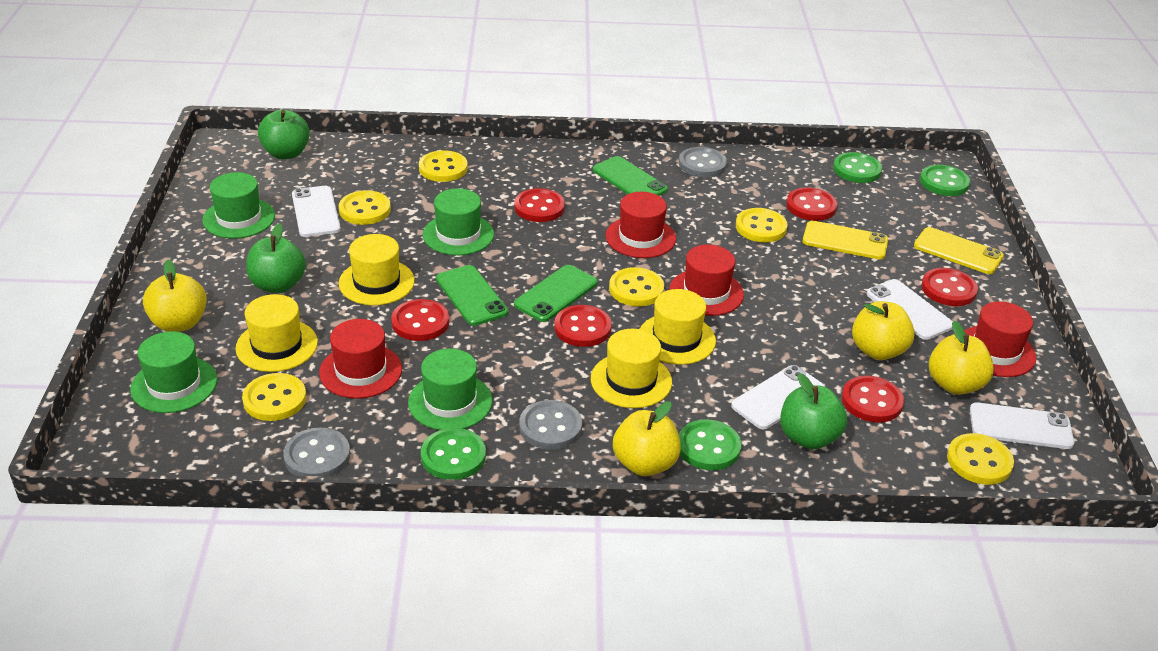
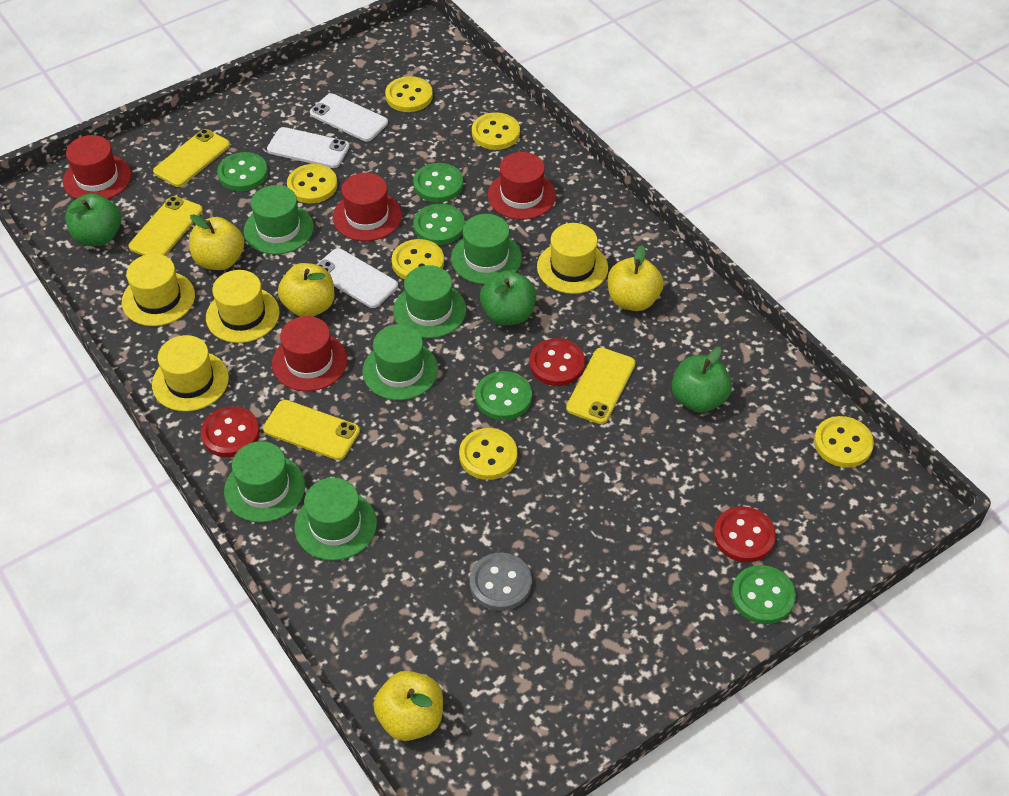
green button: 4 -> 5
green hat: 4 -> 6
green phone: 3 -> 0
grey button: 3 -> 1
red button: 6 -> 3
white phone: 4 -> 3
yellow phone: 2 -> 4

